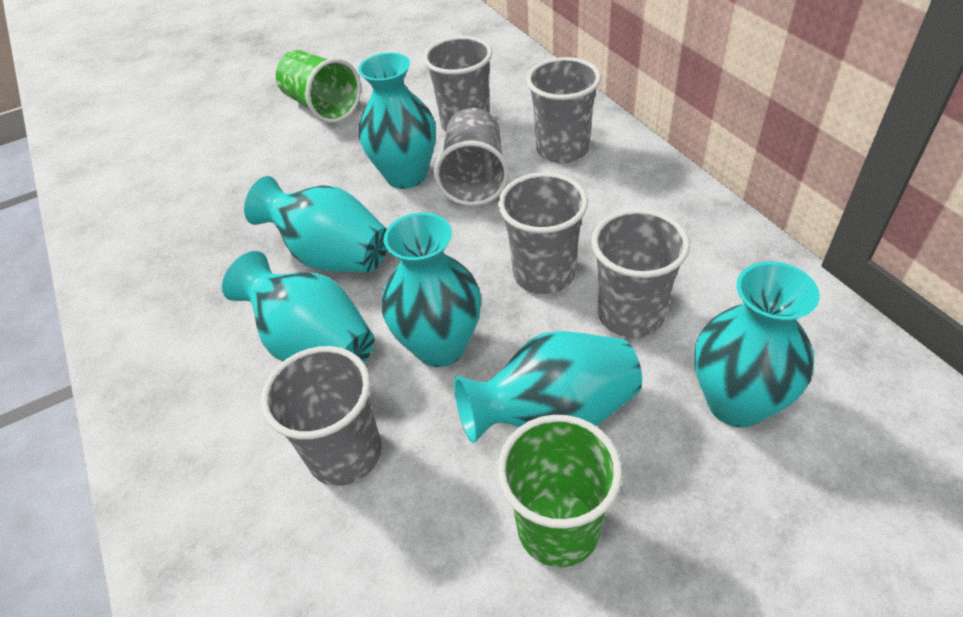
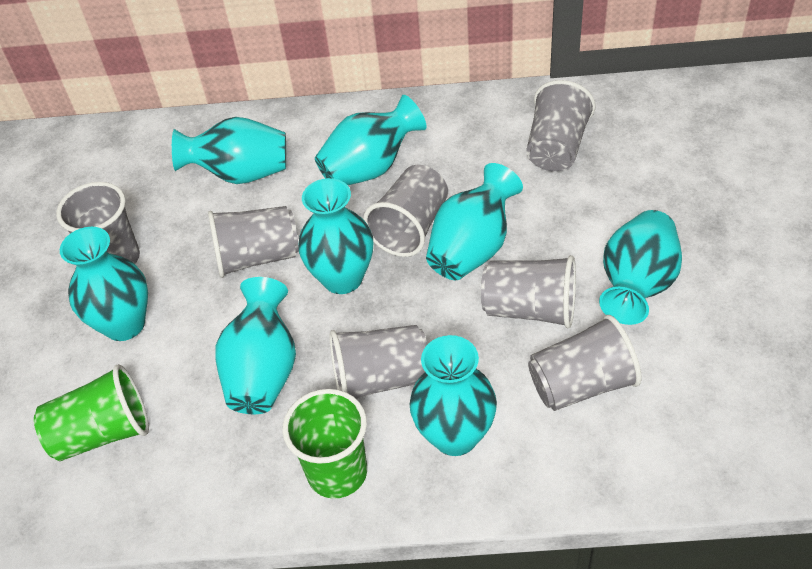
grey cup: 6 -> 7
turquoise vase: 6 -> 8

